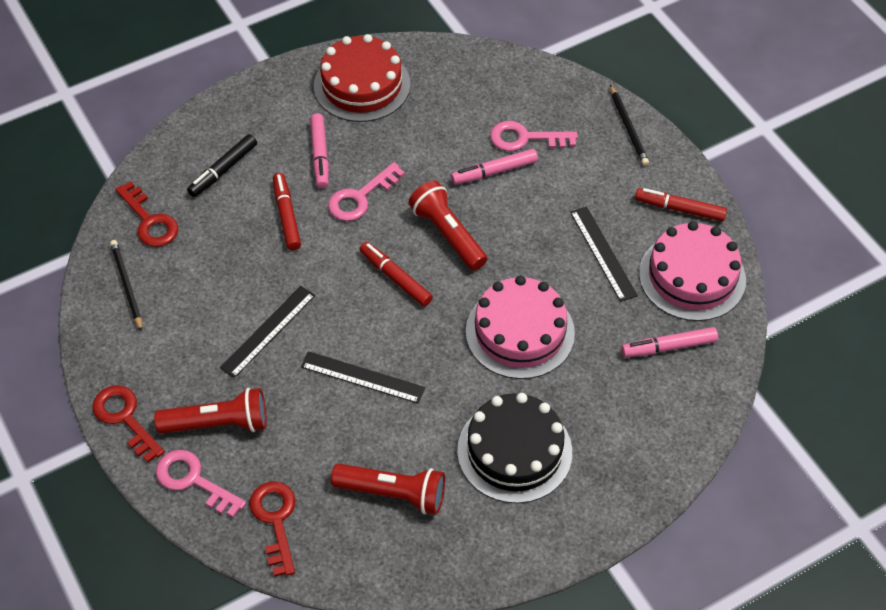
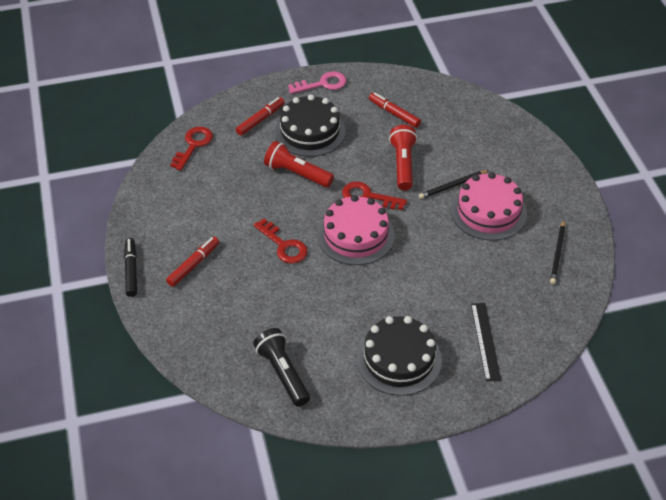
black cake: 1 -> 2
black flashlight: 0 -> 1
black ruler: 3 -> 1
pink key: 3 -> 1
pink marker: 3 -> 0
red cake: 1 -> 0
red flashlight: 3 -> 2

